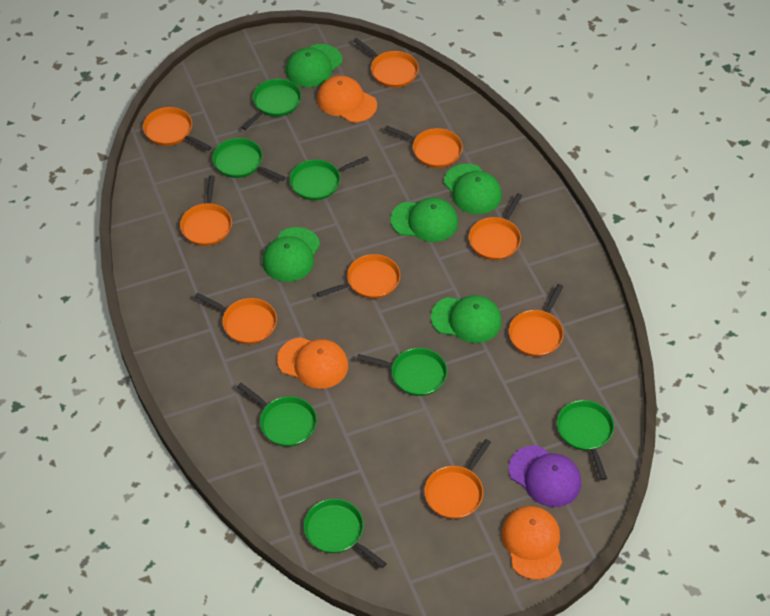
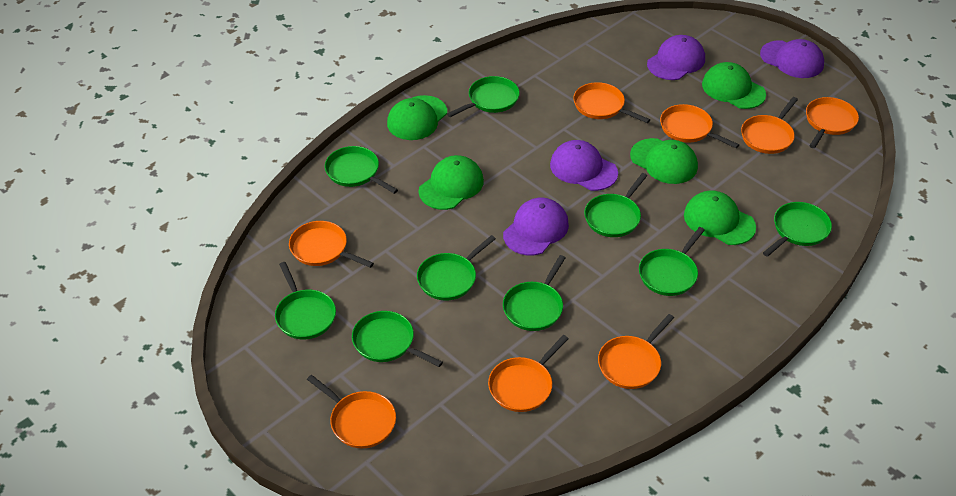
green pan: 7 -> 9
orange cap: 3 -> 0
orange pan: 9 -> 8
purple cap: 1 -> 4

